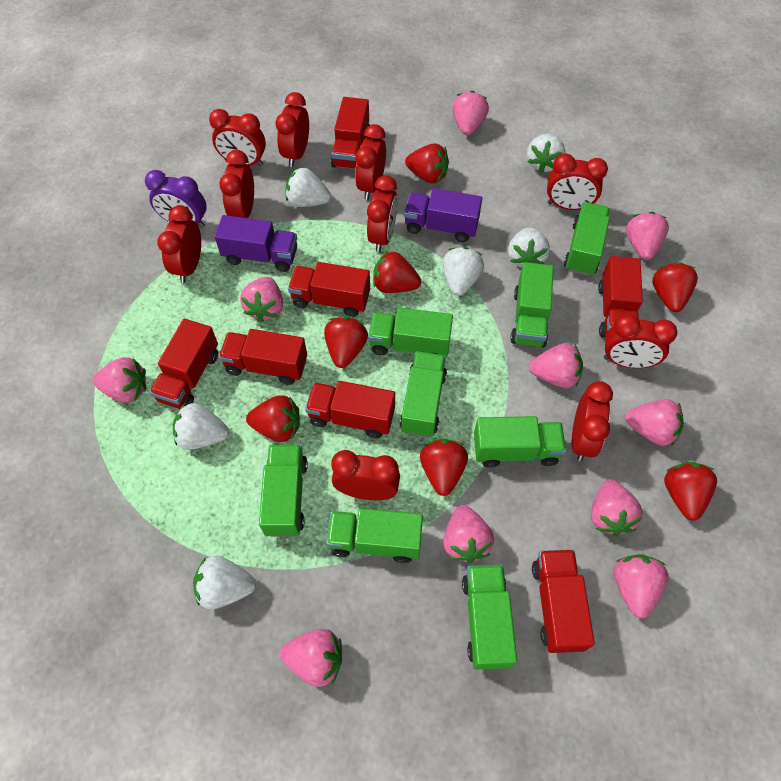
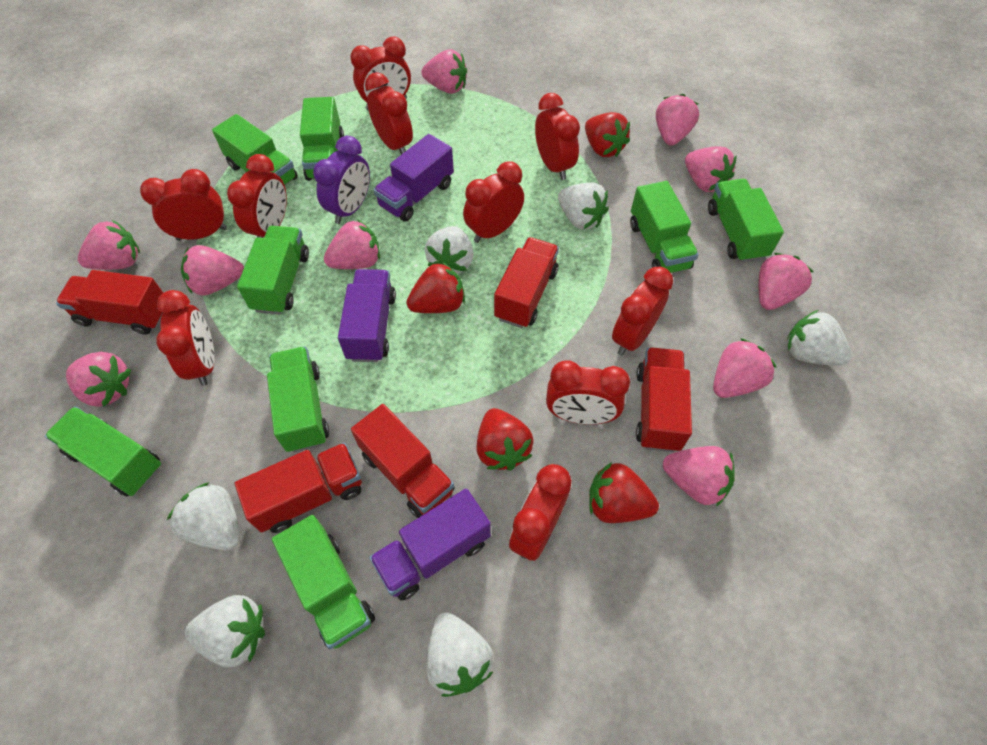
purple truck: 2 -> 3
red strawberry: 7 -> 4
red truck: 7 -> 5

